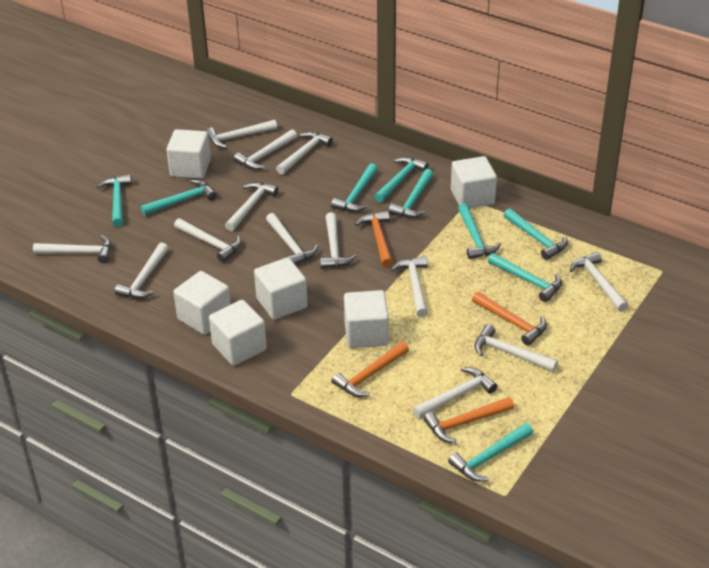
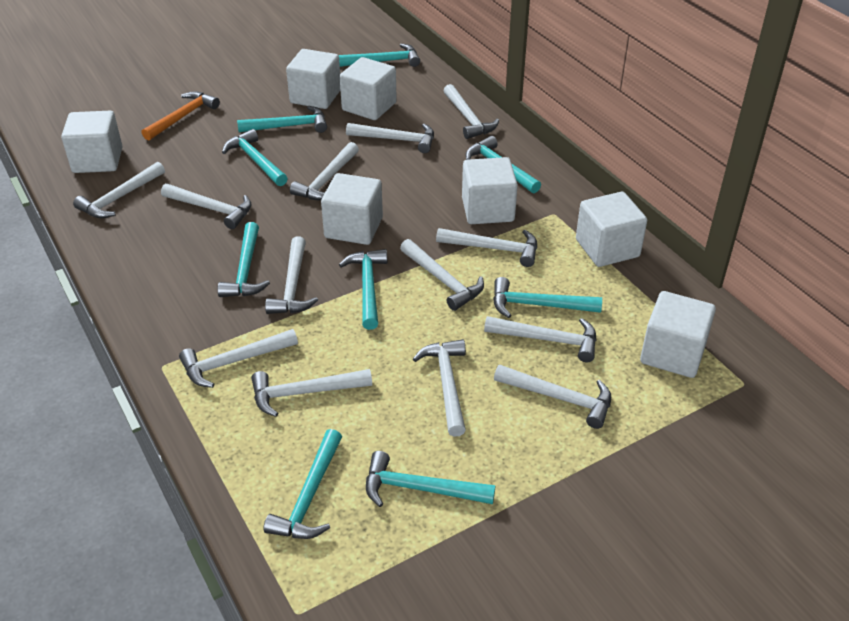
orange hammer: 4 -> 1
white cube: 6 -> 7

